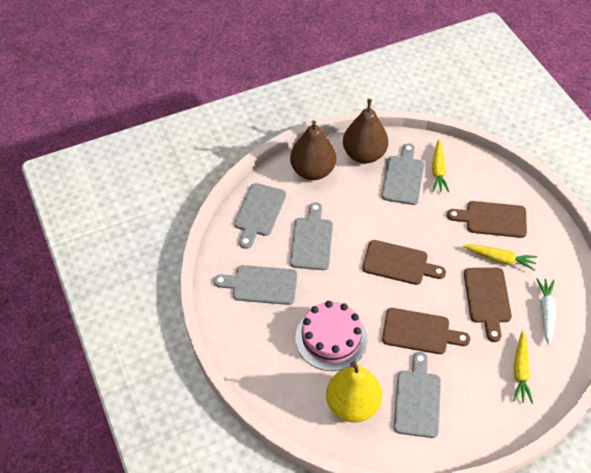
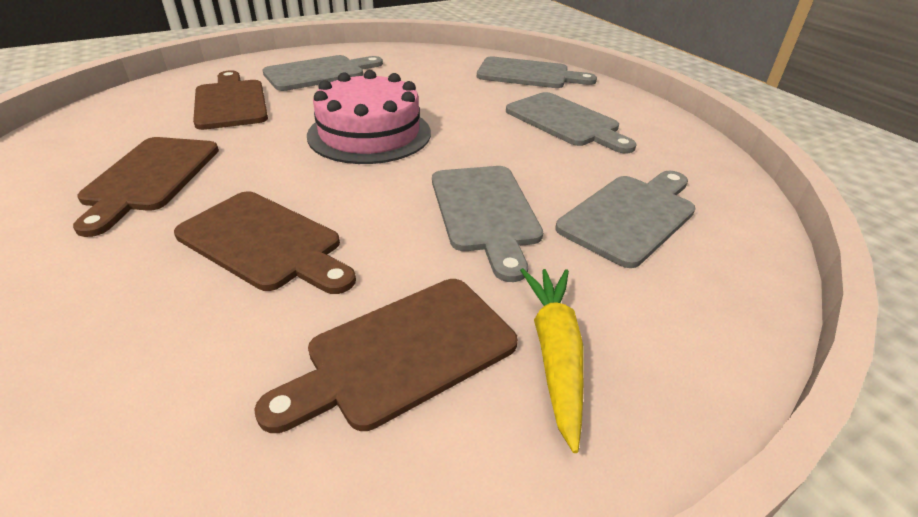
brown pear: 2 -> 0
white carrot: 1 -> 0
yellow carrot: 3 -> 1
yellow pear: 1 -> 0

